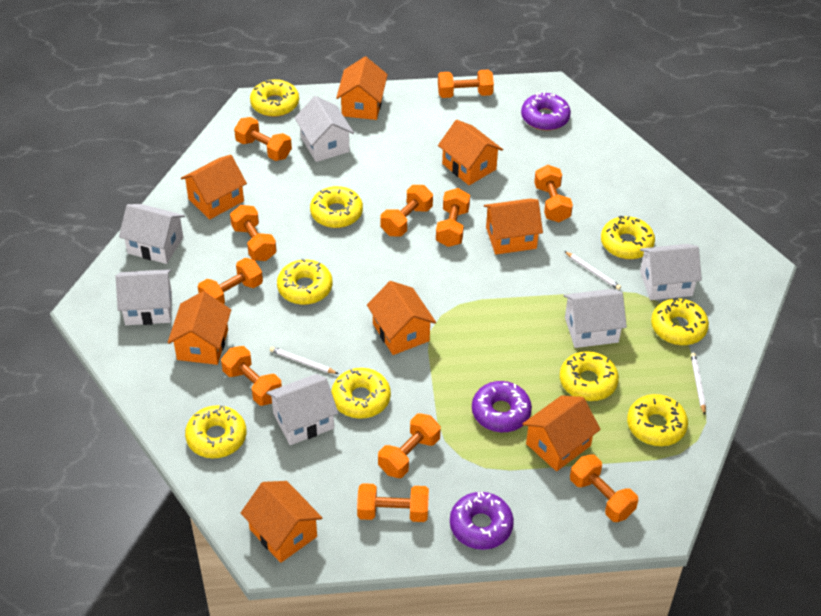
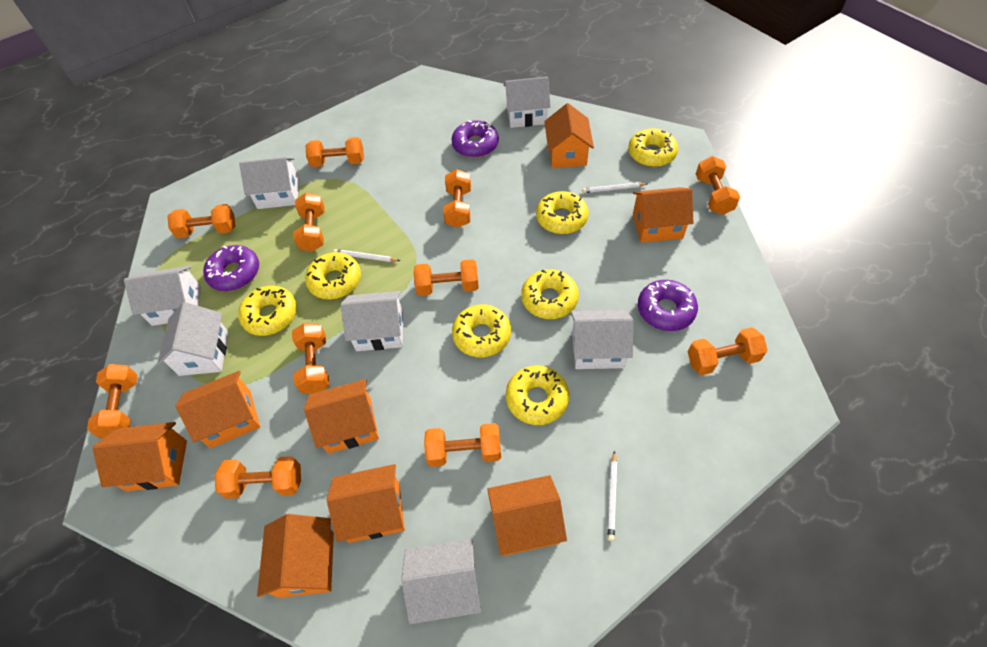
white house: 6 -> 7
yellow donut: 9 -> 7

